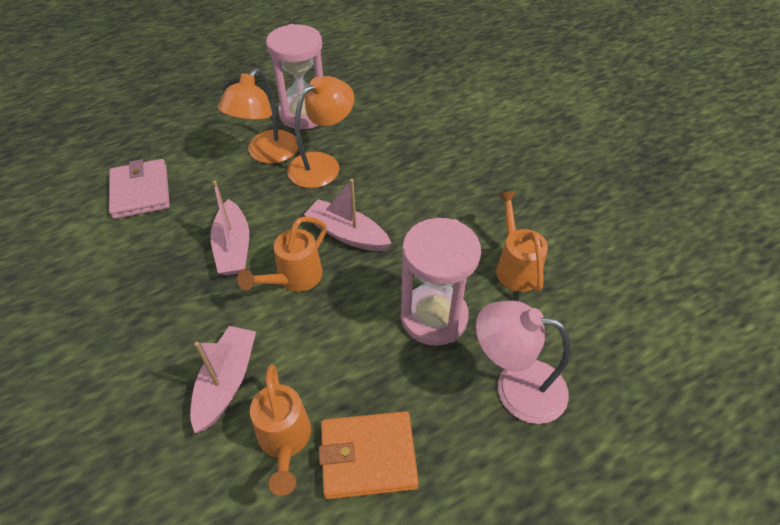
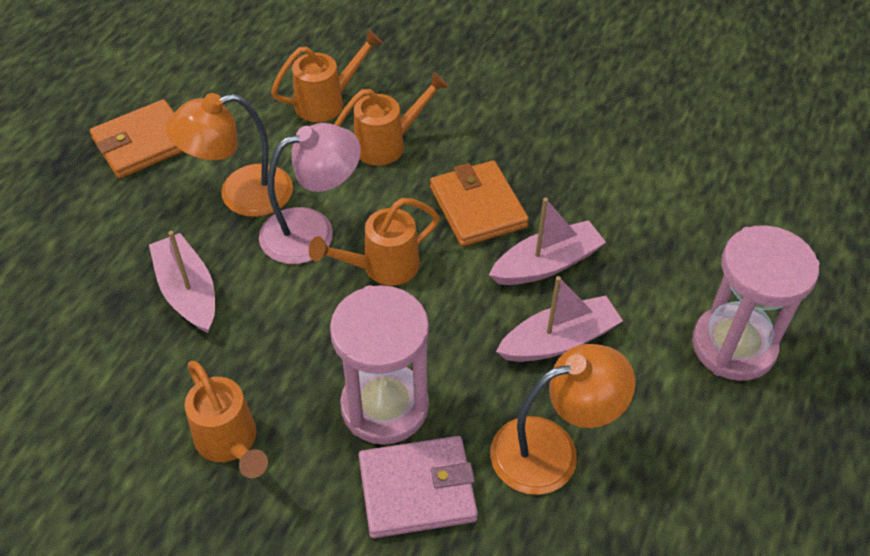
orange wallet: 1 -> 2
orange watering can: 3 -> 4

